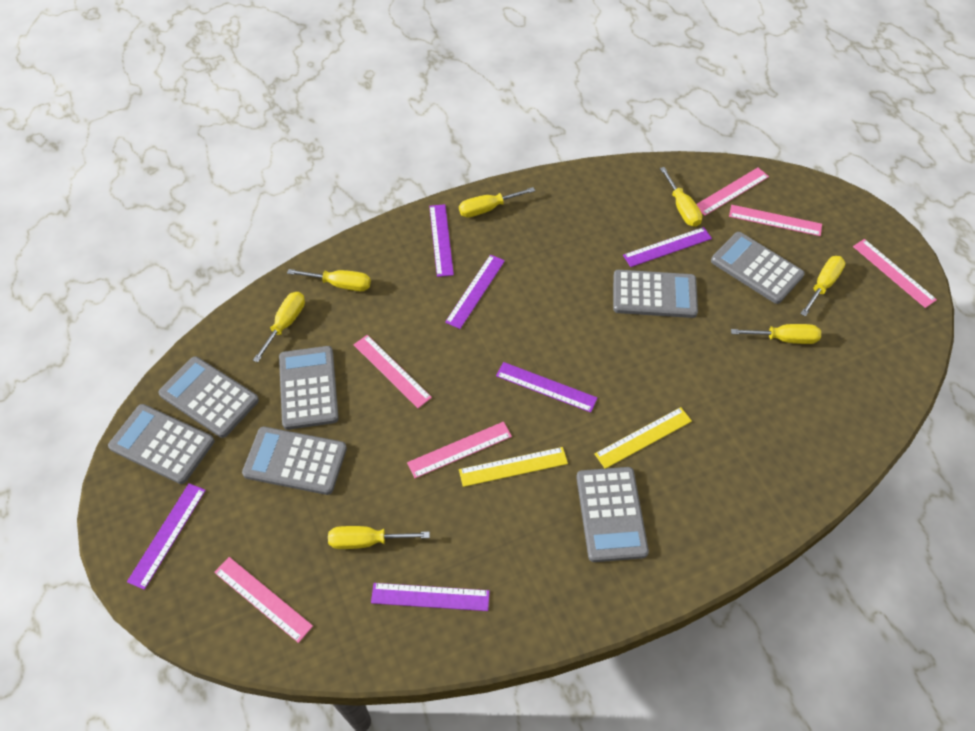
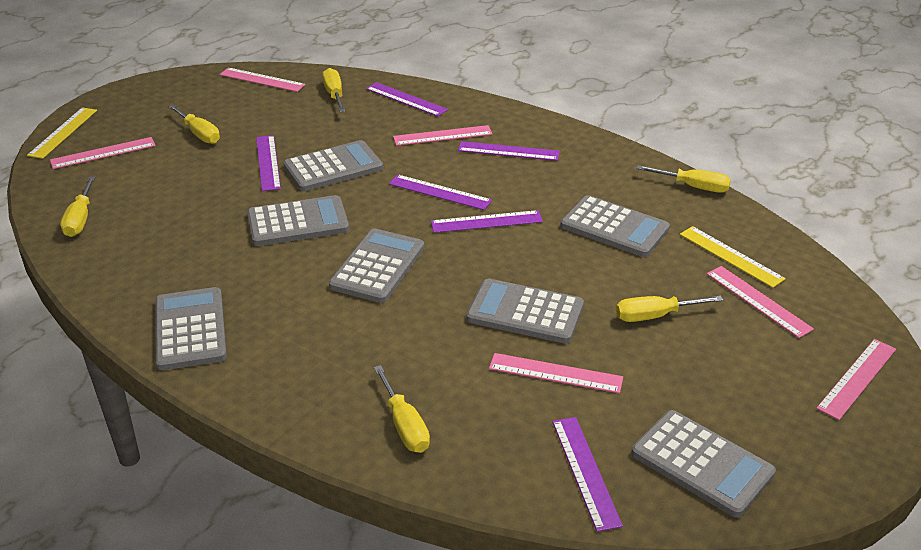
yellow screwdriver: 7 -> 6

